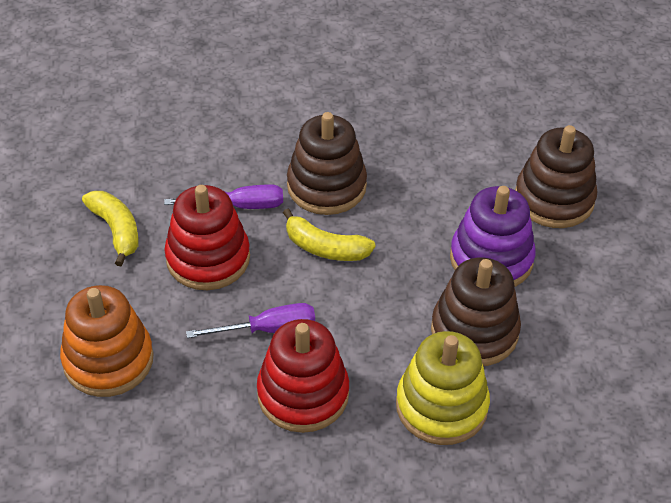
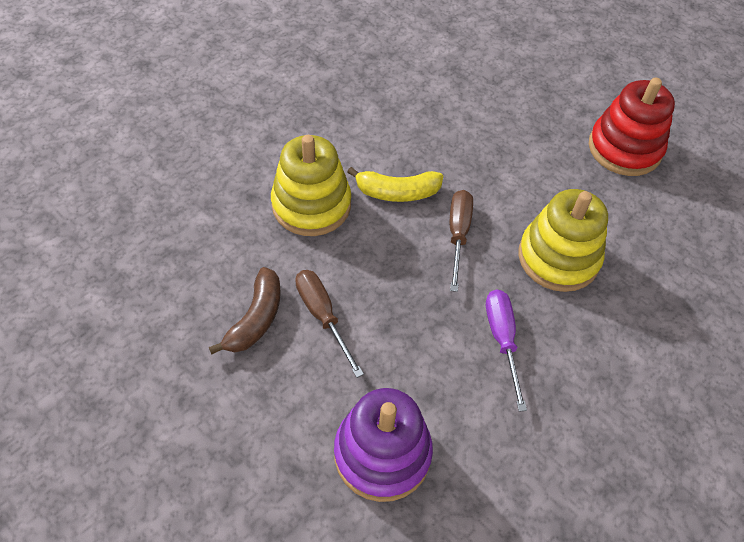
brown banana: 0 -> 1
brown screwdriver: 0 -> 2
brown stacking toy: 3 -> 0
orange stacking toy: 1 -> 0
purple screwdriver: 2 -> 1
red stacking toy: 2 -> 1
yellow banana: 2 -> 1
yellow stacking toy: 1 -> 2

